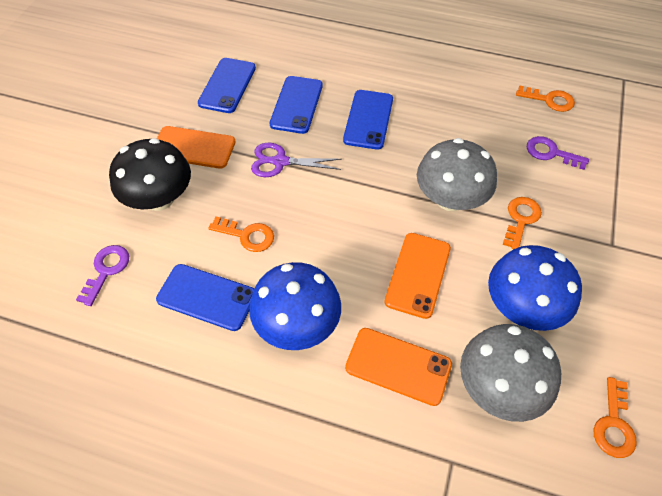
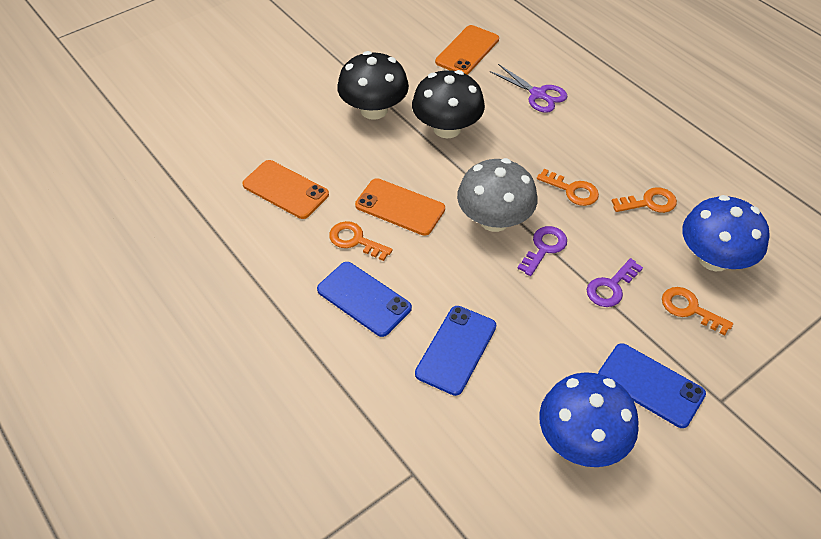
black mushroom: 1 -> 2
blue phone: 4 -> 3
grey mushroom: 2 -> 1

